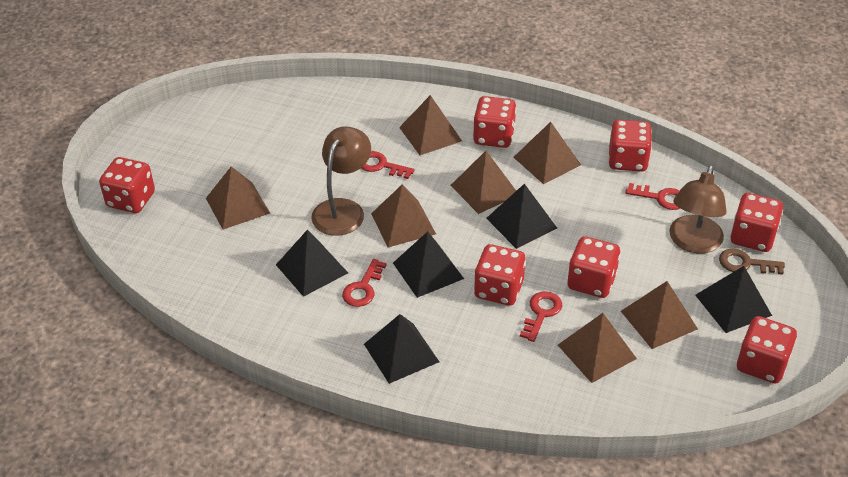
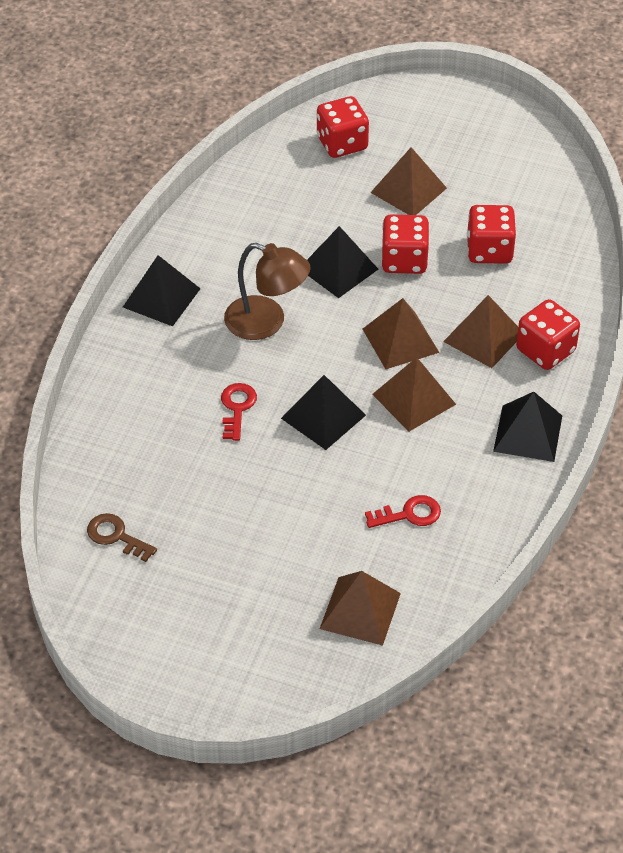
black pyramid: 5 -> 4
brown lamp: 2 -> 1
brown pyramid: 7 -> 5
red dice: 7 -> 4
red key: 4 -> 2

